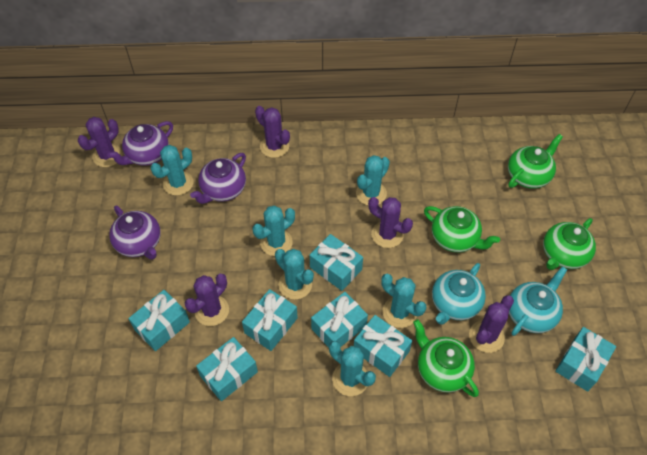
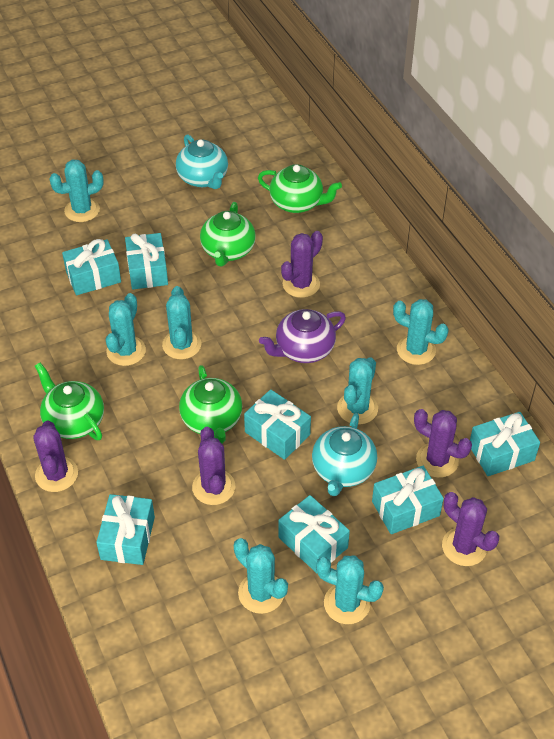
purple teapot: 3 -> 1
turquoise cactus: 6 -> 7

